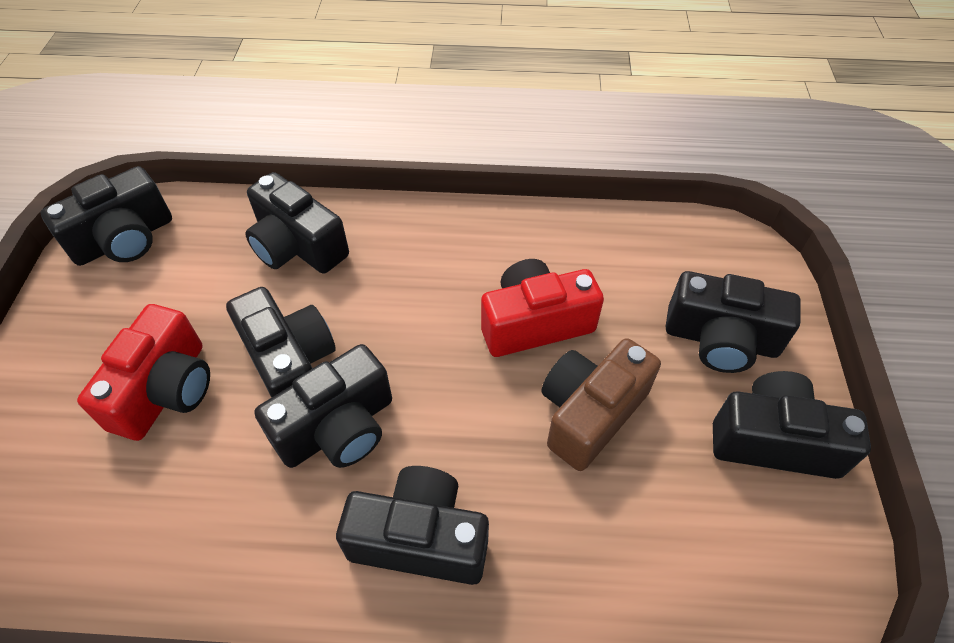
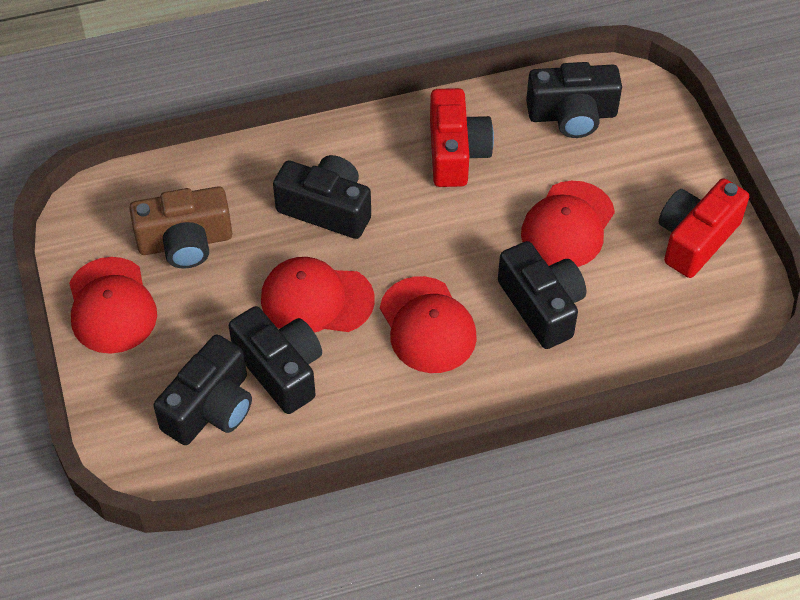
black camera: 7 -> 5
red cap: 0 -> 4

